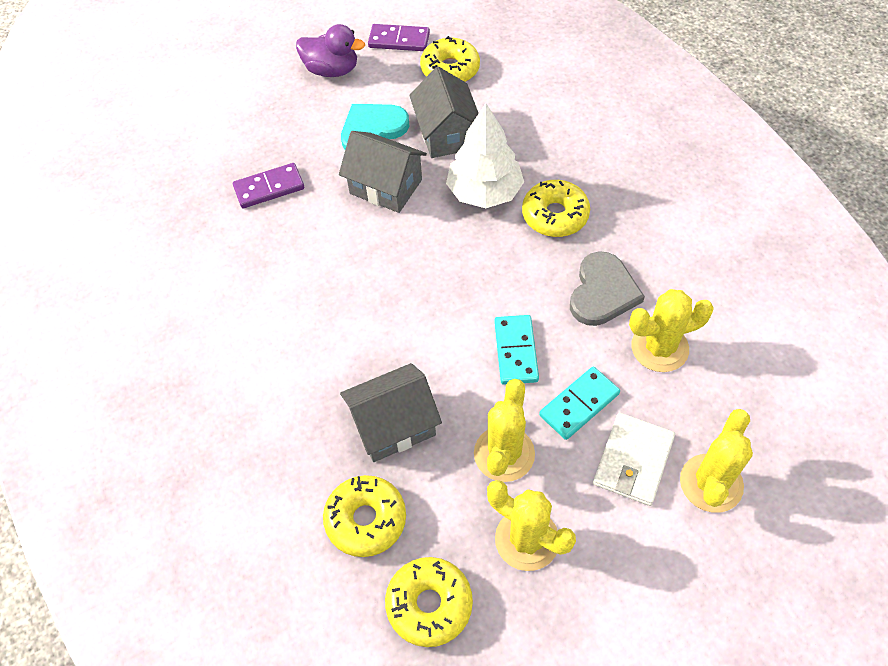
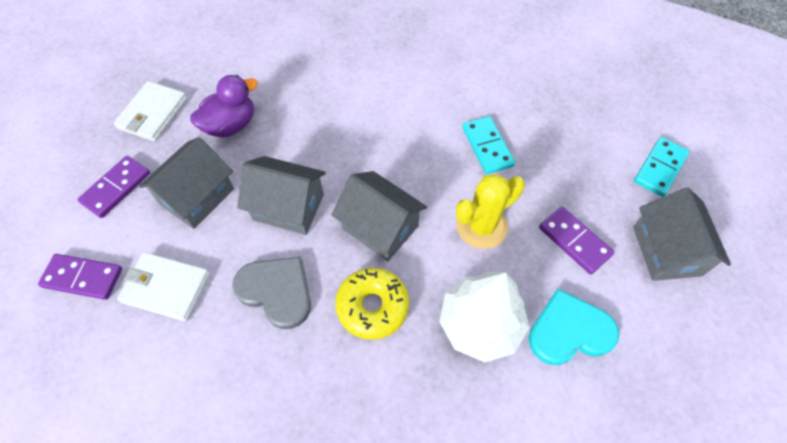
grey house: 3 -> 4
purple domino: 2 -> 3
white wallet: 1 -> 2
yellow cactus: 4 -> 1
yellow donut: 4 -> 1

